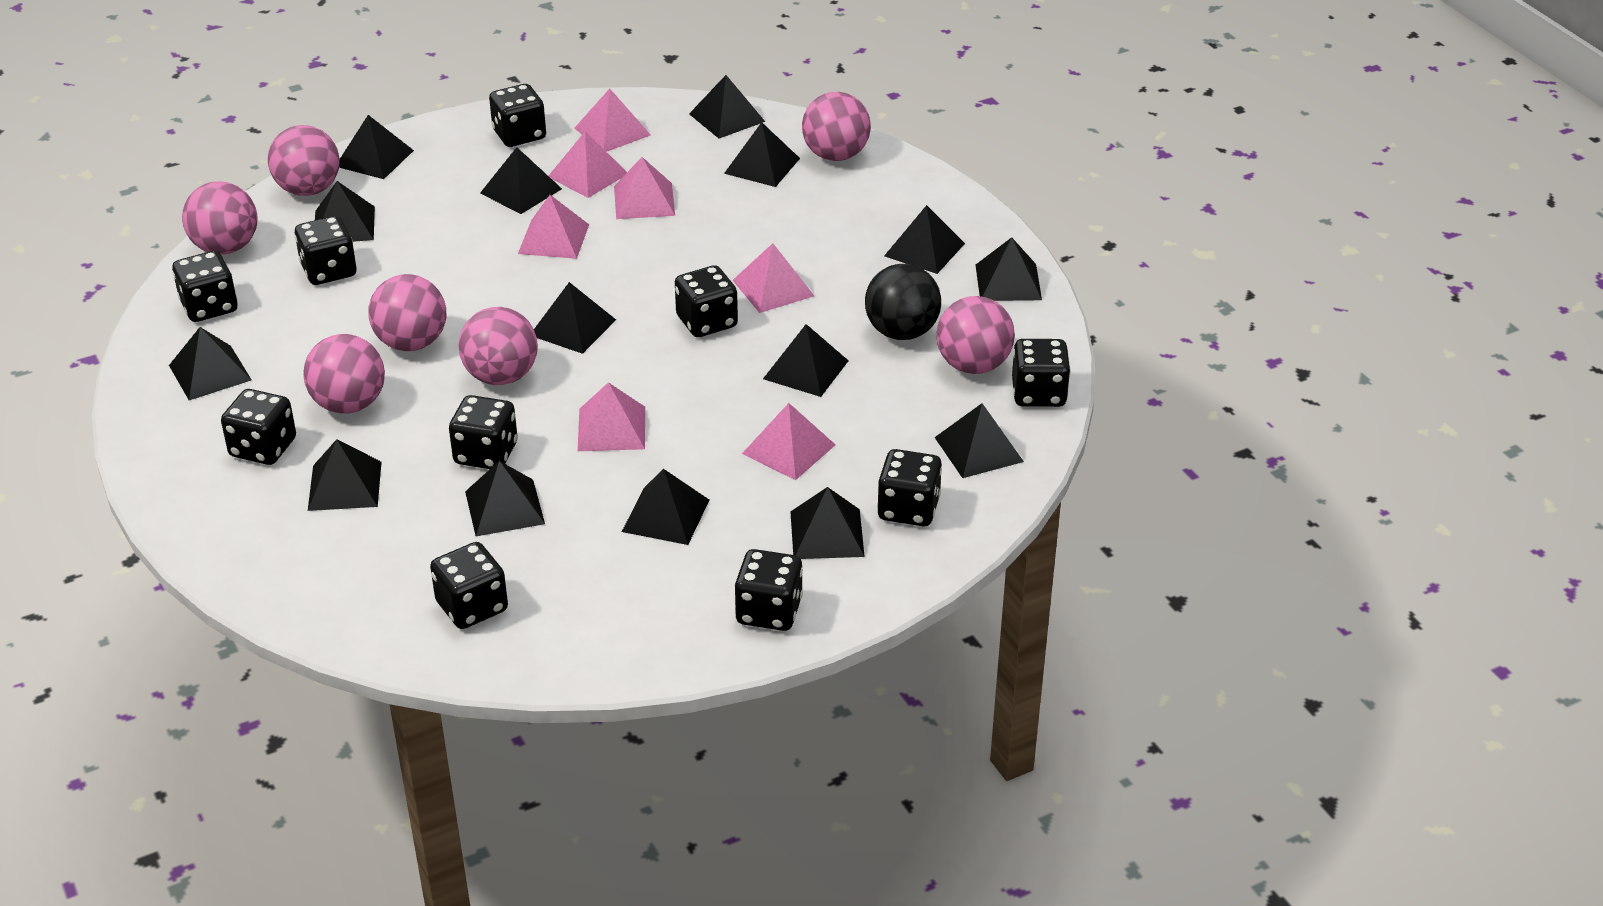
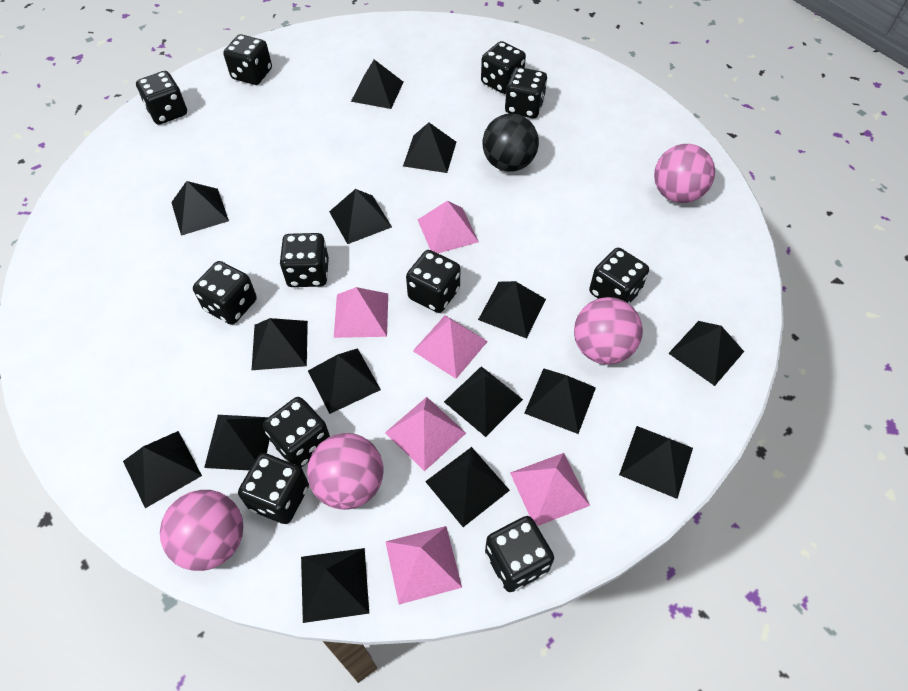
black dice: 10 -> 11
pink ball: 7 -> 4
pink pyramid: 7 -> 6

